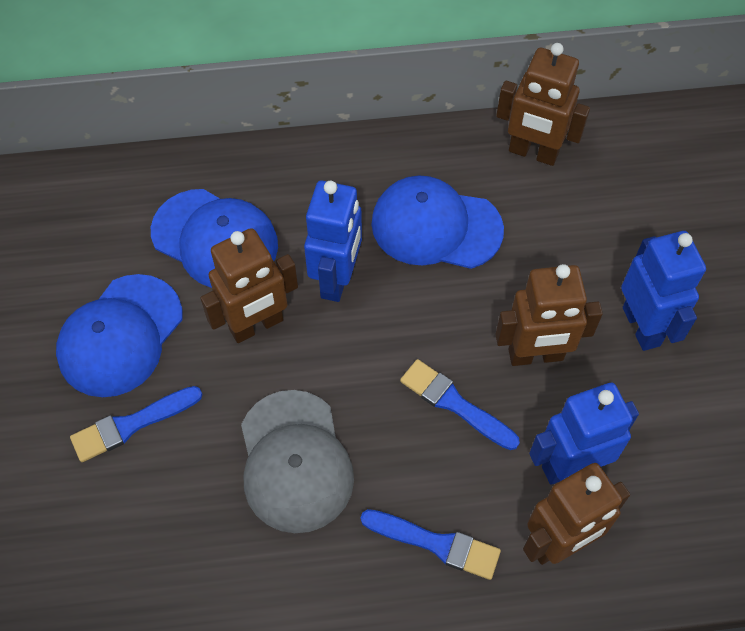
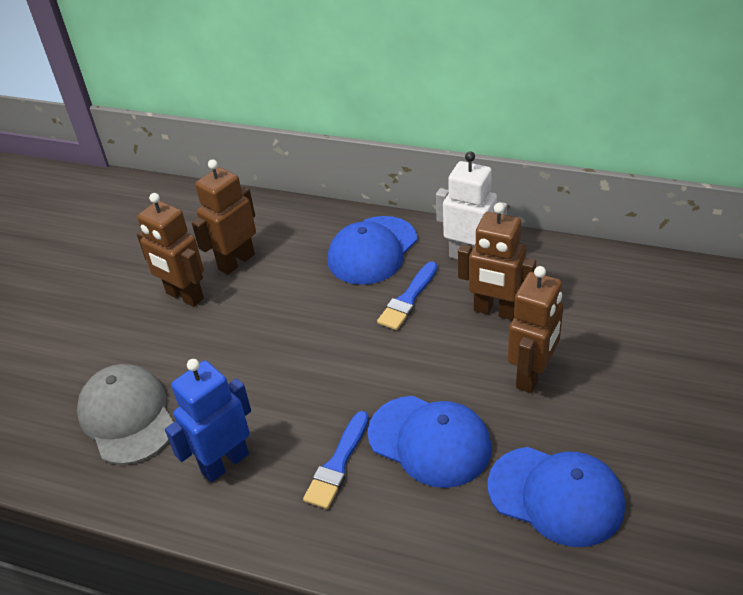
blue brush: 3 -> 2
blue robot: 3 -> 1
white robot: 0 -> 1

